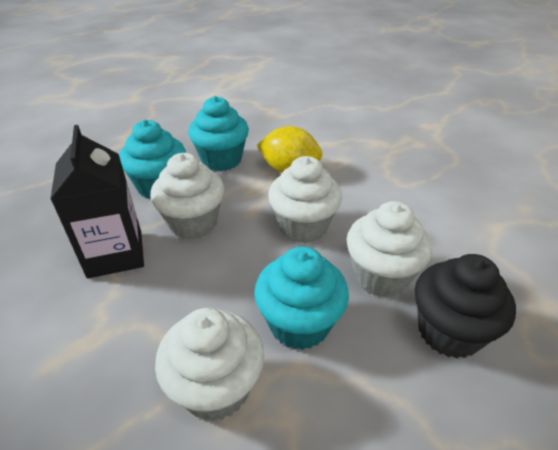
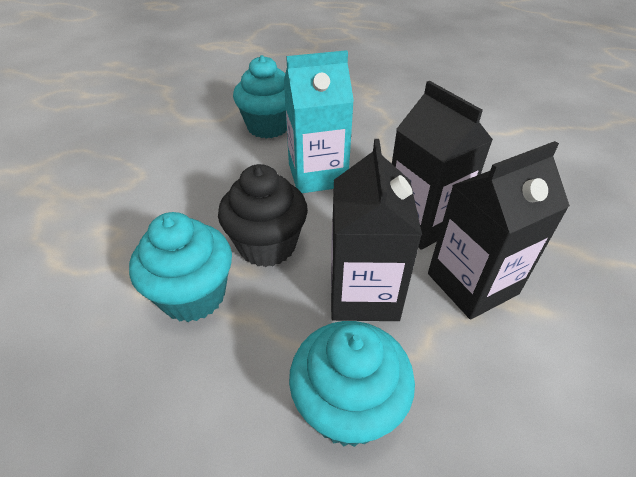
black carton: 1 -> 3
turquoise carton: 0 -> 1
white cupcake: 4 -> 0
yellow lemon: 1 -> 0

